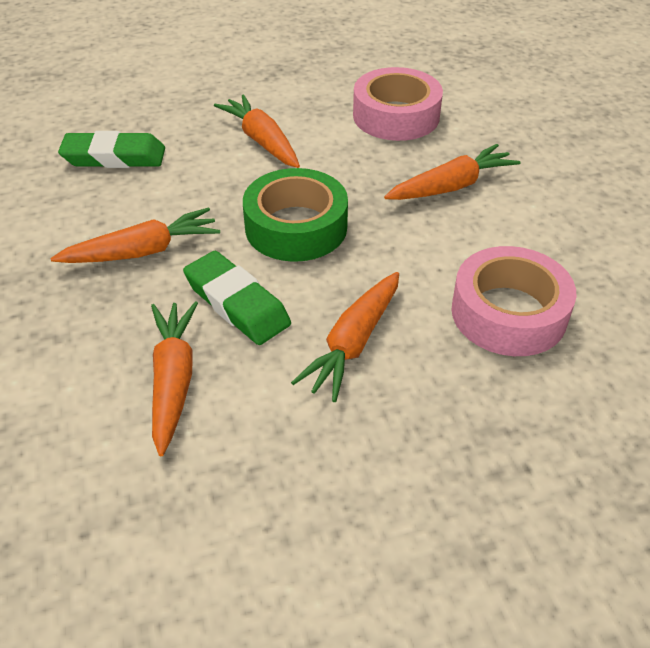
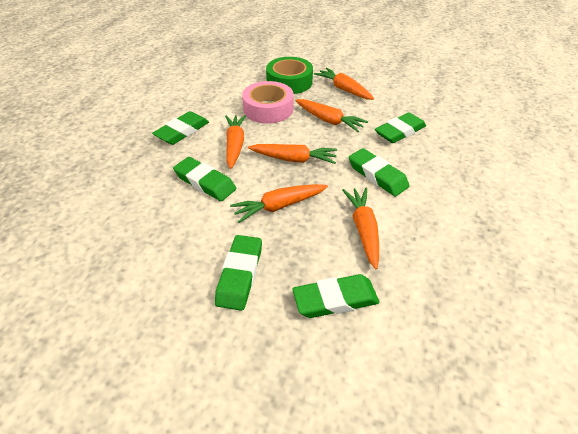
green eraser: 2 -> 6
orange carrot: 5 -> 6
pink tape: 2 -> 1

